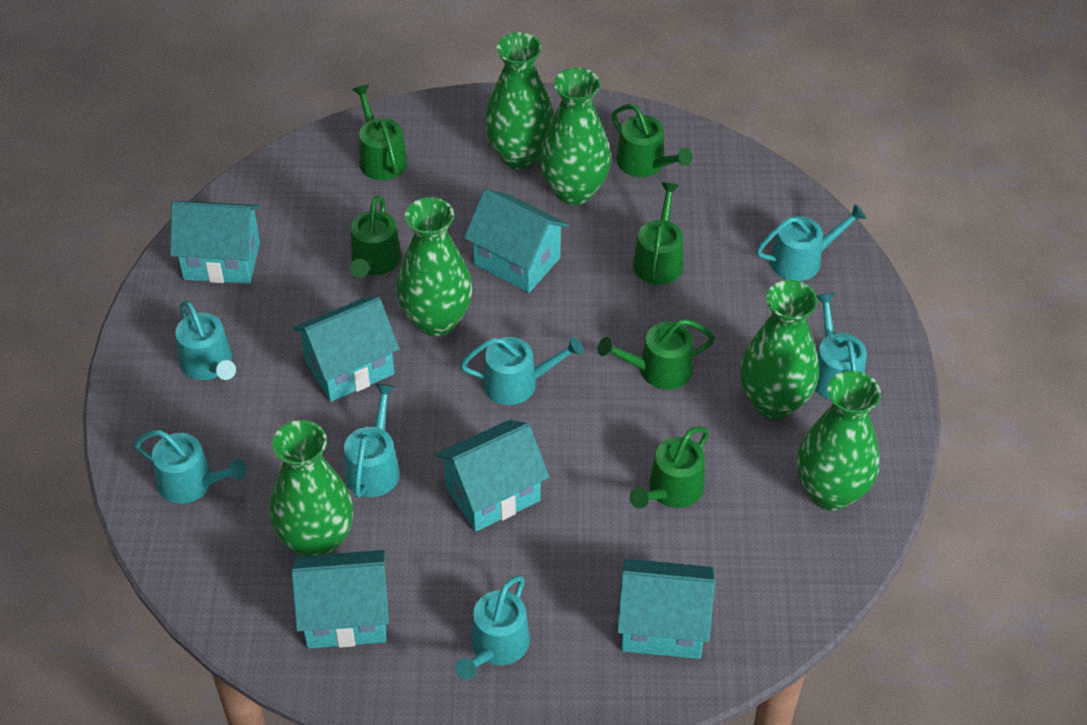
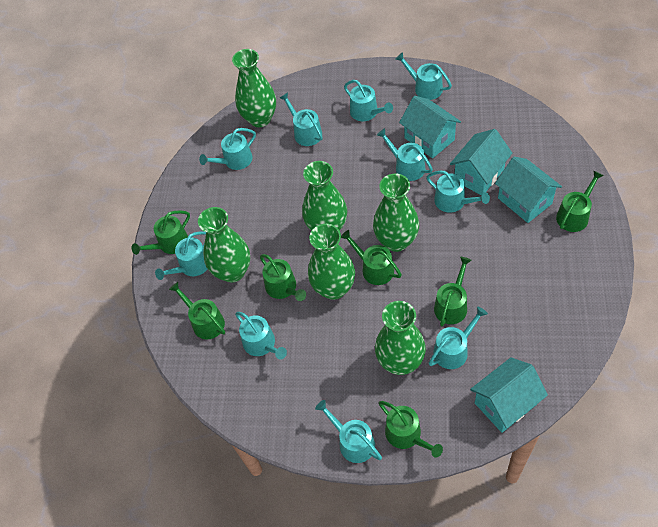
green watering can: 6 -> 7
turquoise house: 6 -> 4
turquoise watering can: 7 -> 10

